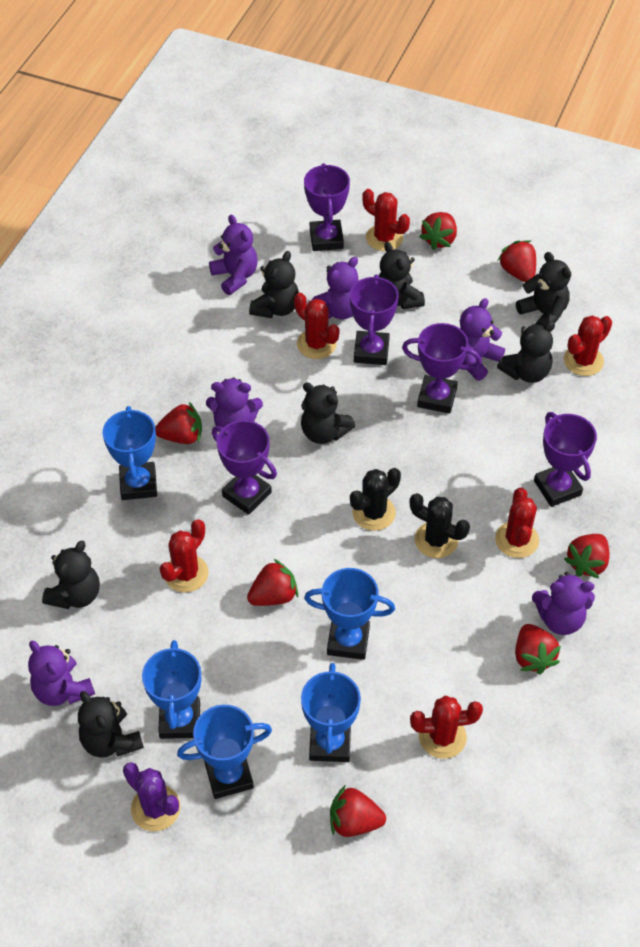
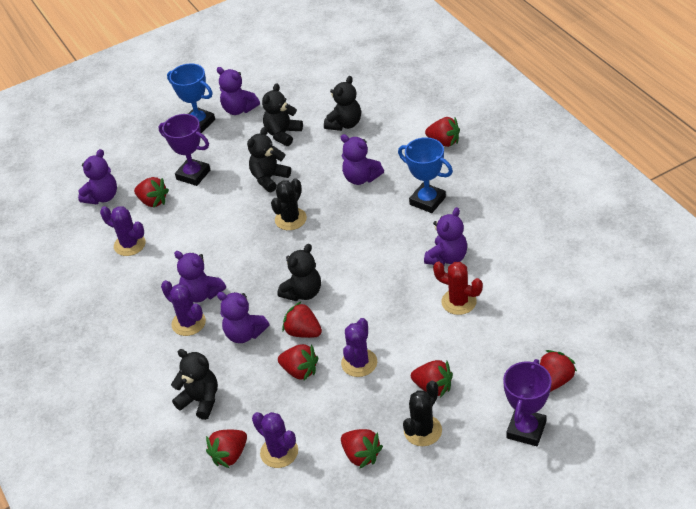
black teddy bear: 7 -> 5
blue trophy: 5 -> 2
purple cactus: 1 -> 4
purple trophy: 5 -> 2
red cactus: 6 -> 1
red strawberry: 7 -> 8

